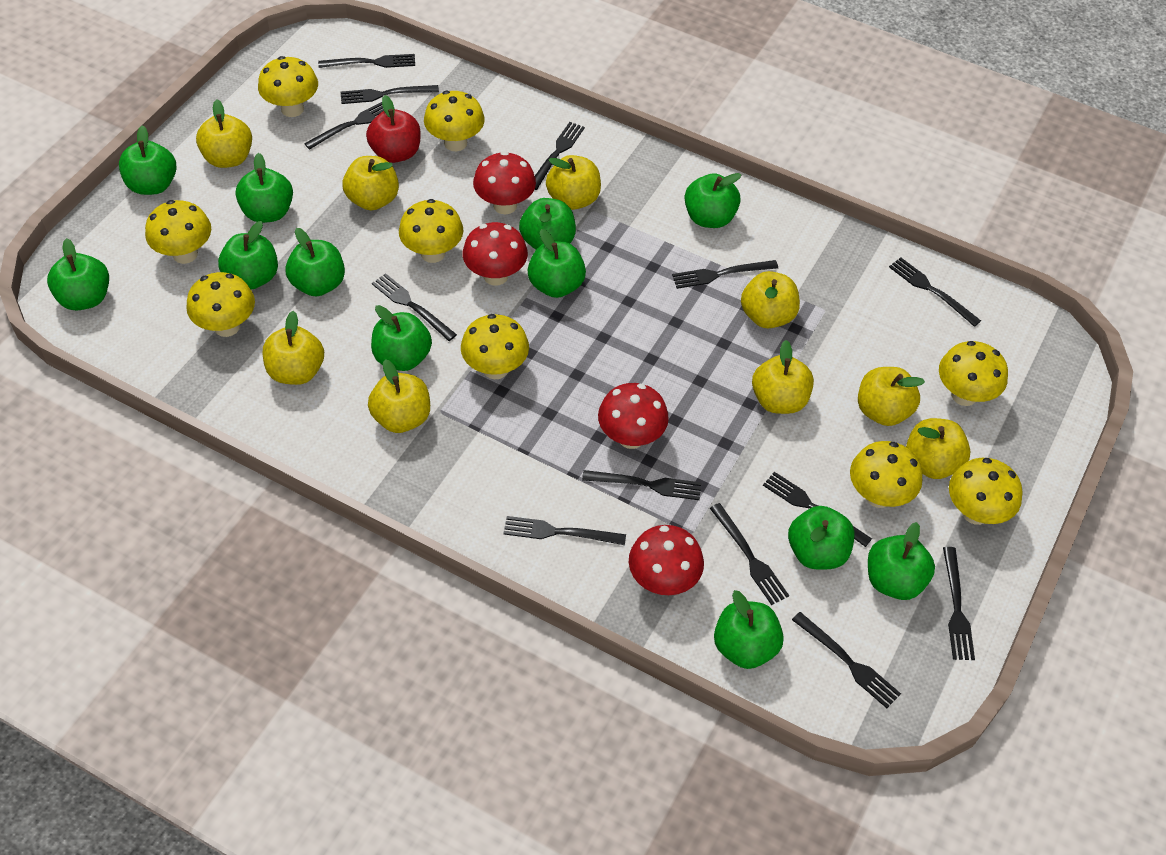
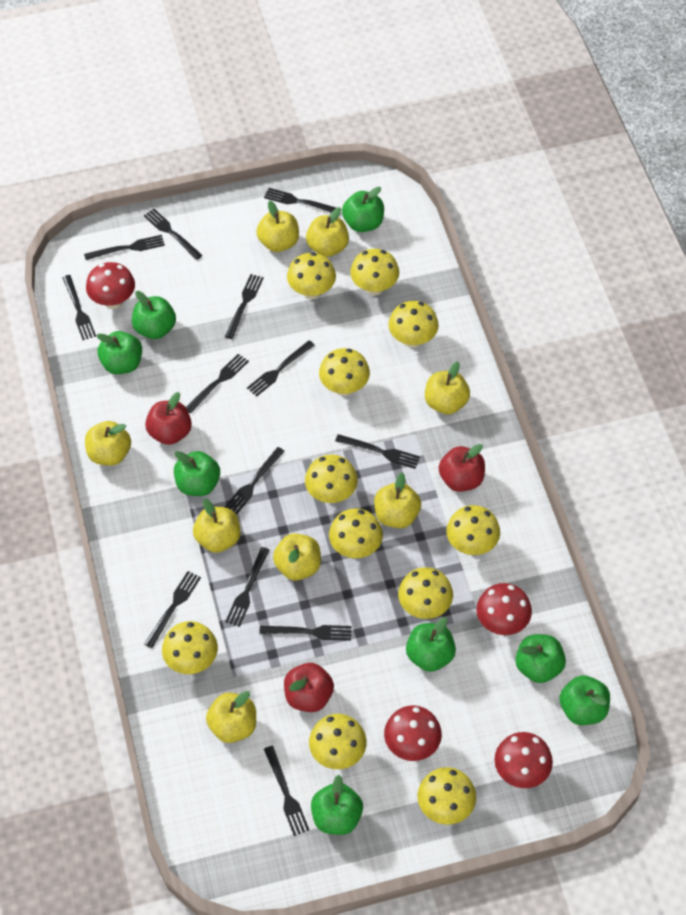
green apple: 12 -> 8
red apple: 1 -> 3
yellow apple: 9 -> 8
yellow mushroom: 9 -> 11

